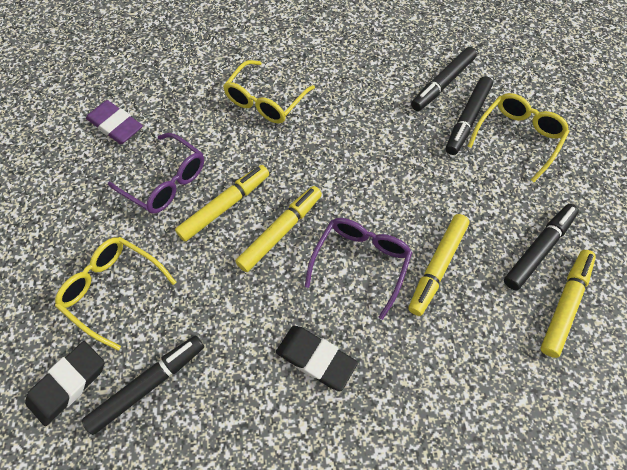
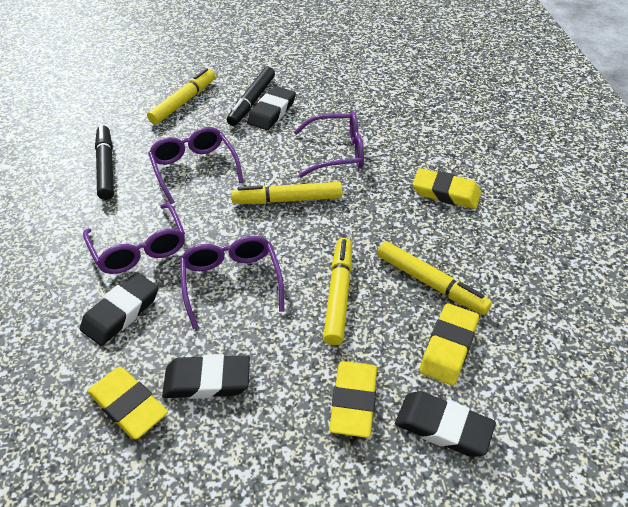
black eraser: 2 -> 4
black marker: 4 -> 2
purple eraser: 1 -> 0
purple glasses: 2 -> 4
yellow eraser: 0 -> 4
yellow glasses: 3 -> 0

